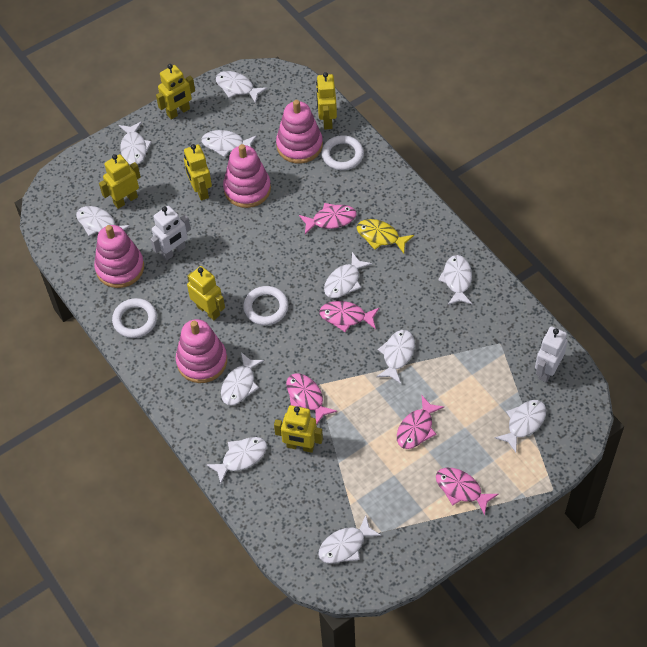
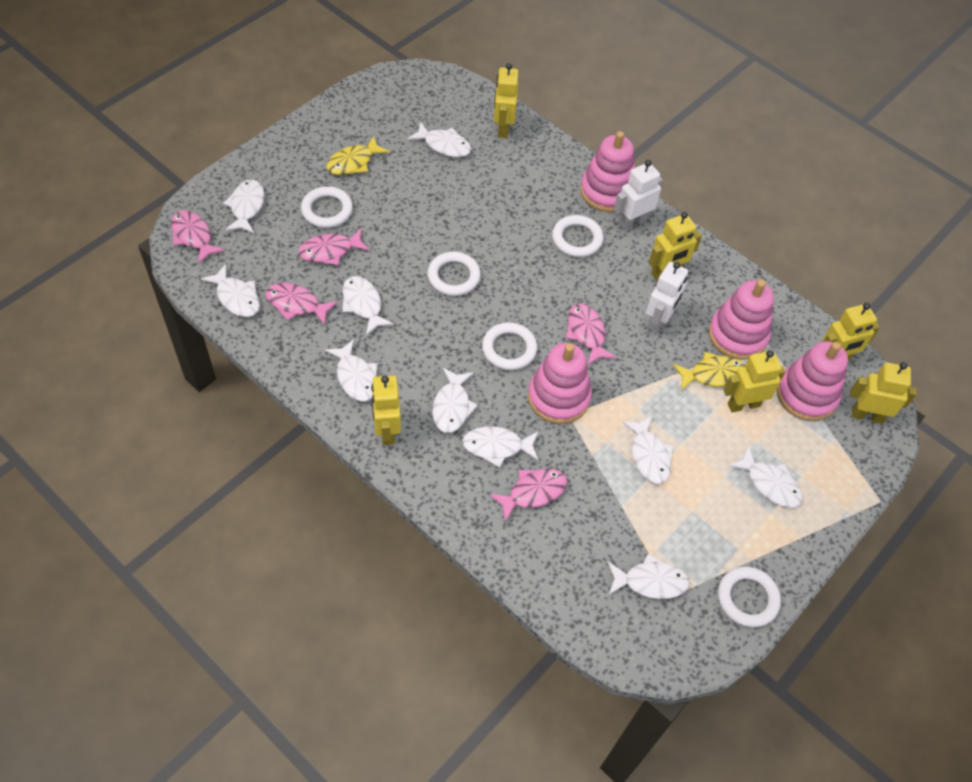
white fish: 11 -> 10
white ring: 3 -> 5
yellow fish: 1 -> 2

